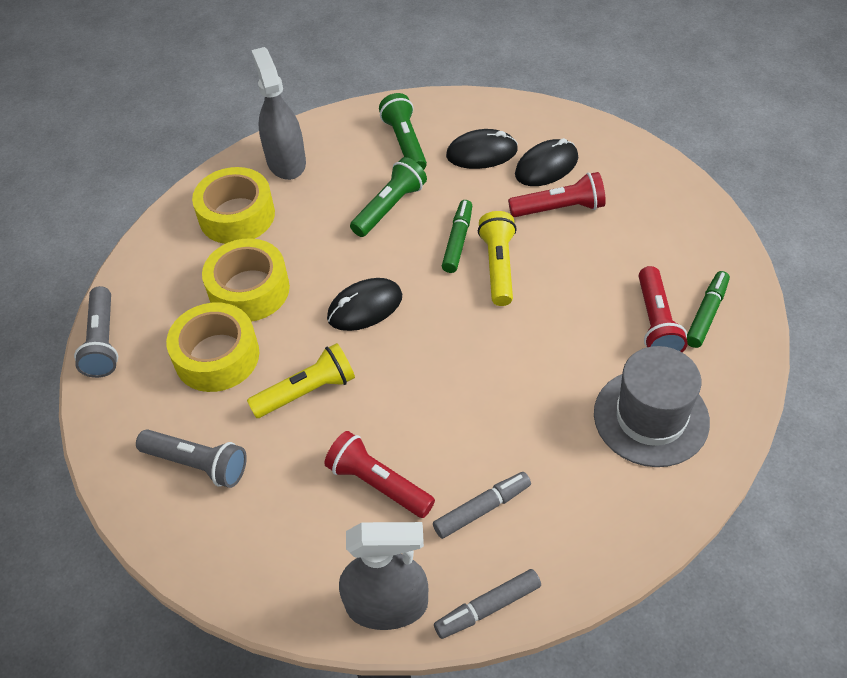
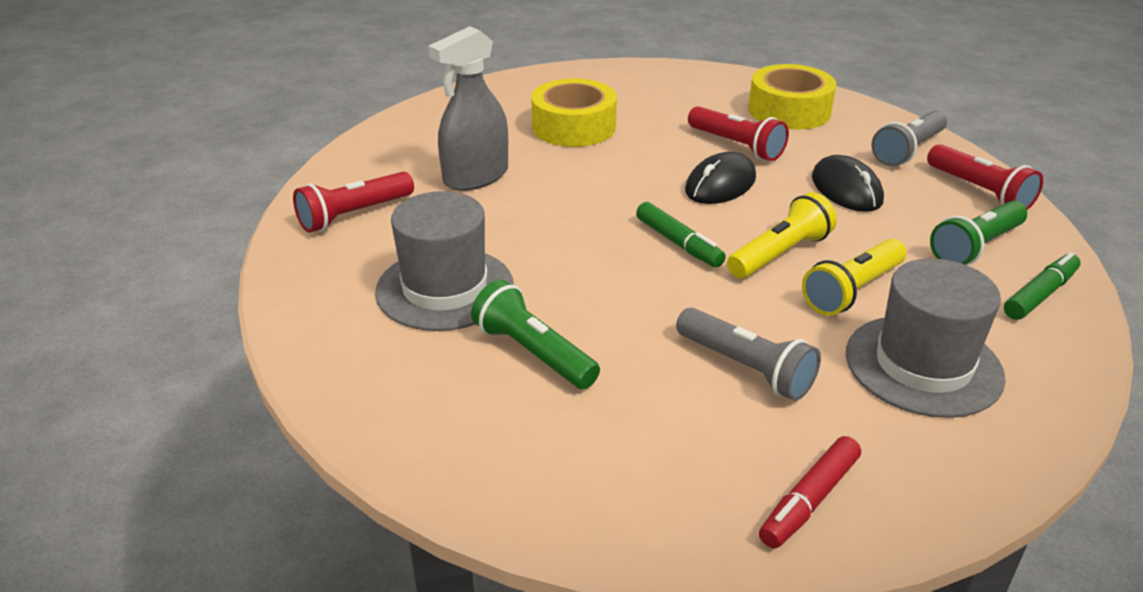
black mouse: 3 -> 2
grey hat: 1 -> 2
grey marker: 2 -> 0
grey spray bottle: 2 -> 1
red marker: 0 -> 1
yellow tape: 3 -> 2

